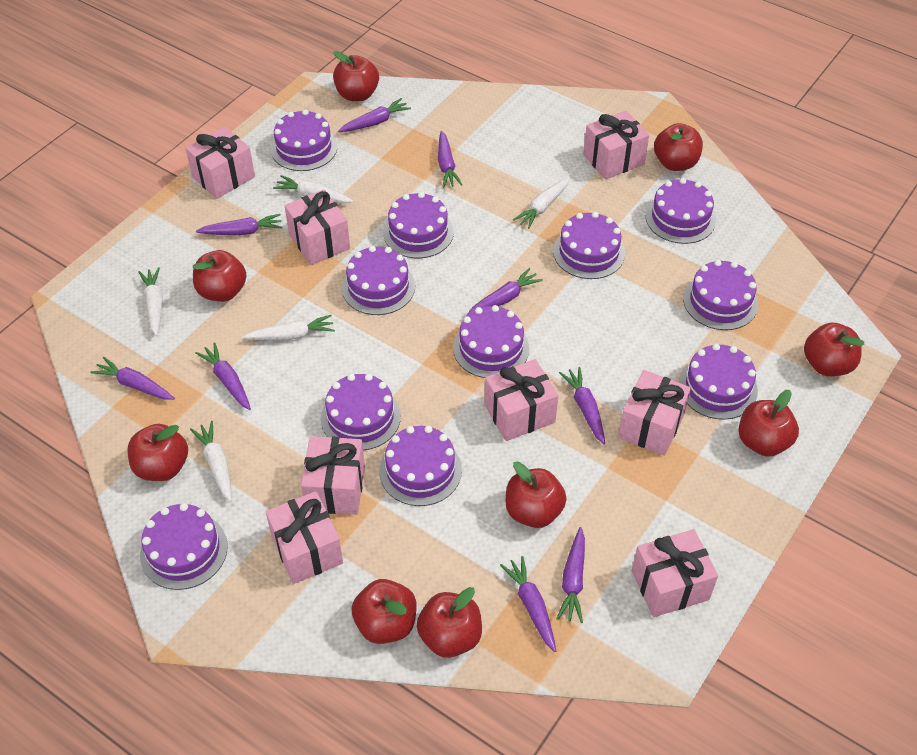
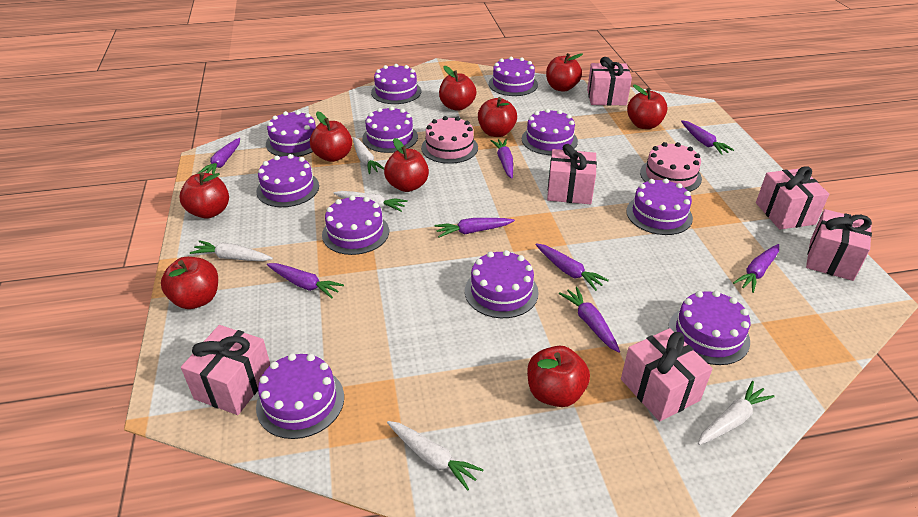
pink cake: 0 -> 2
pink gift: 8 -> 6
purple carrot: 9 -> 8

